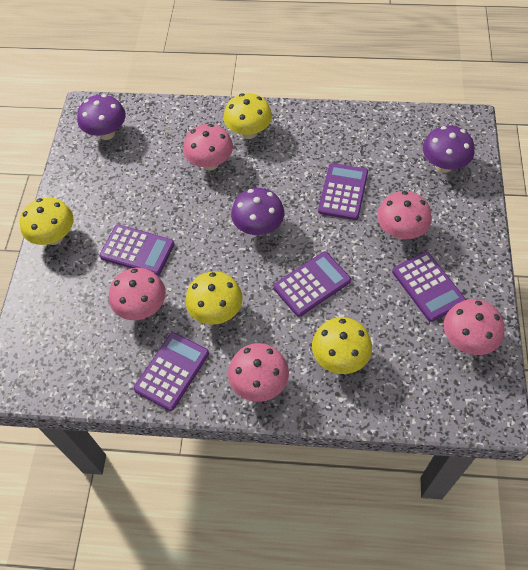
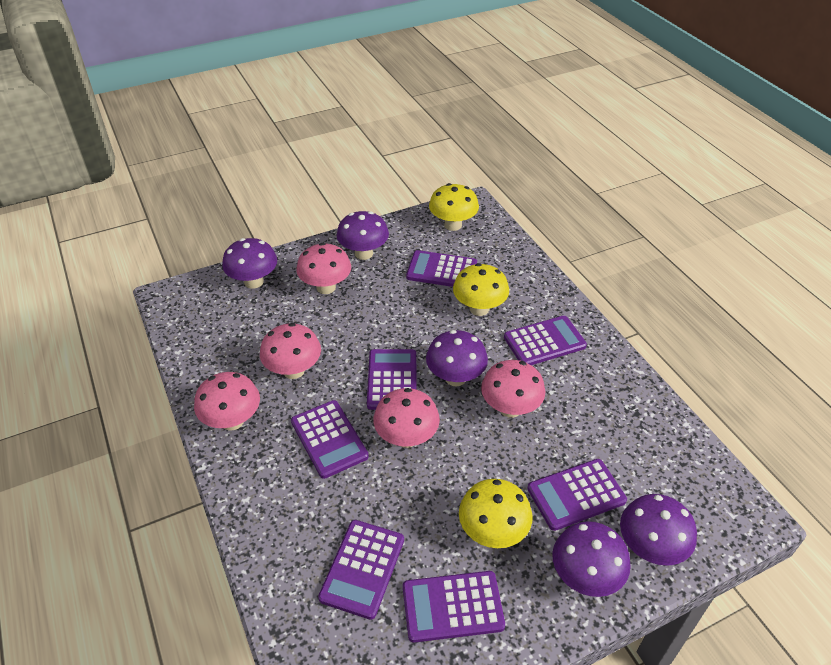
purple calculator: 5 -> 7
purple mushroom: 3 -> 5
yellow mushroom: 4 -> 3

